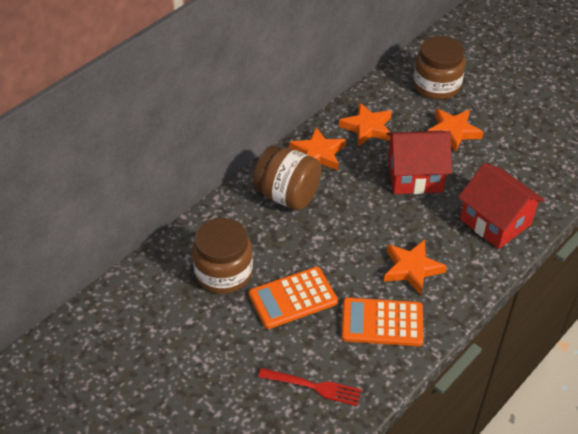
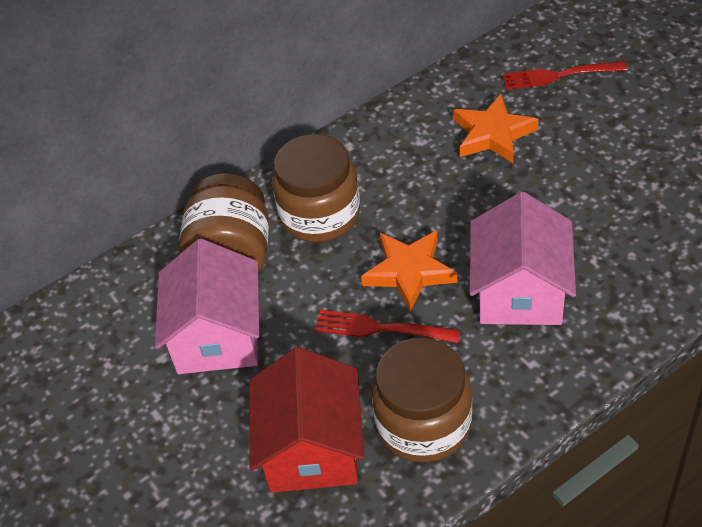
orange calculator: 2 -> 0
orange star: 4 -> 2
pink house: 0 -> 2
red fork: 1 -> 2
red house: 2 -> 1

